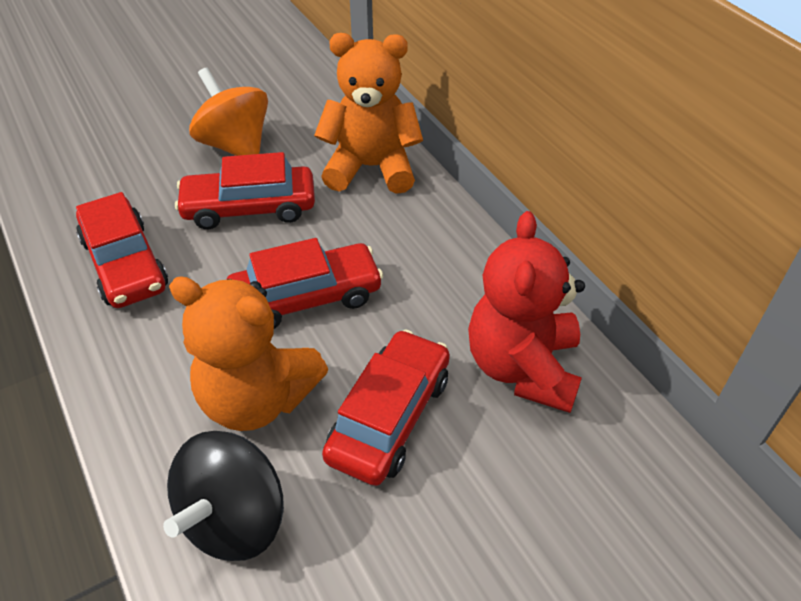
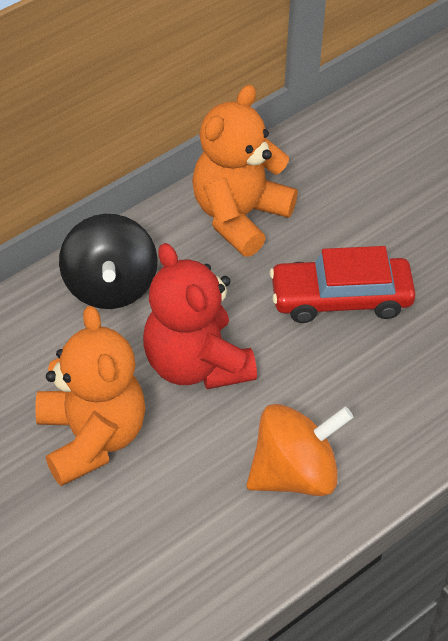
red car: 4 -> 1

